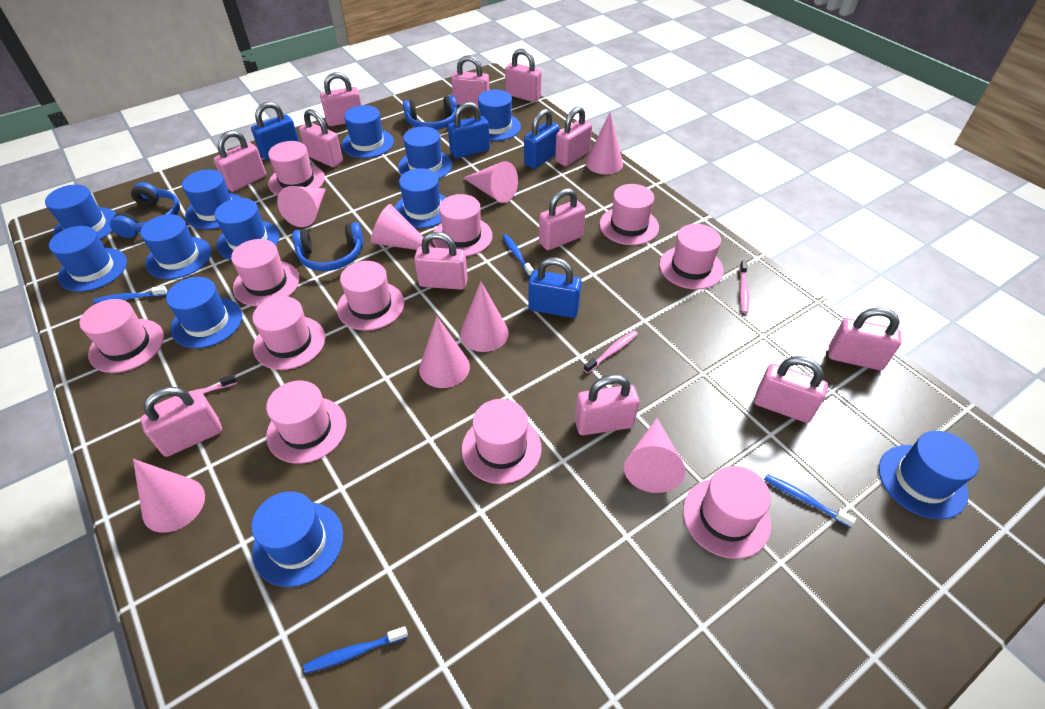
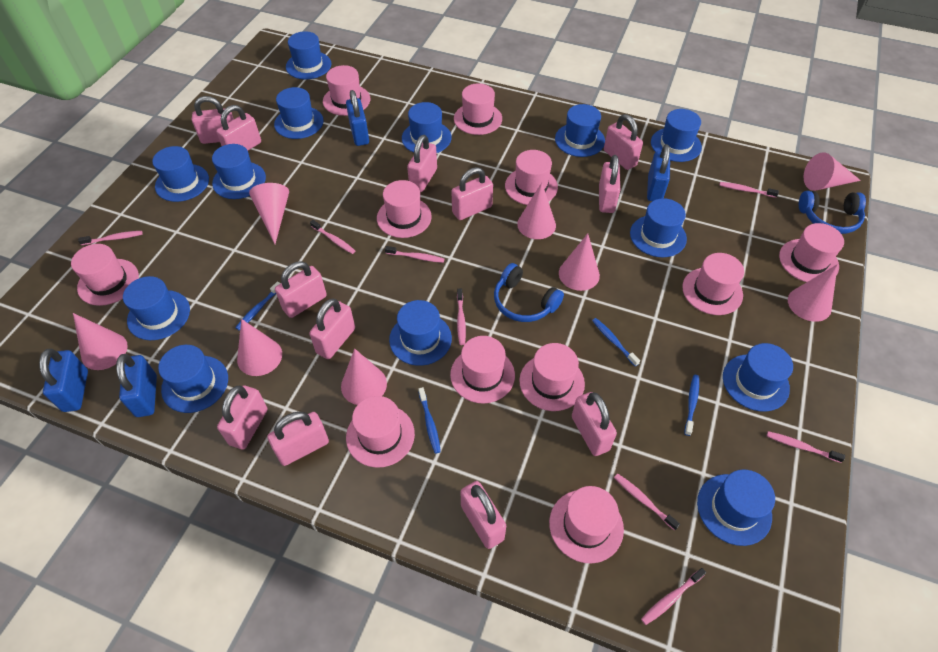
blue hat: 12 -> 13
blue headphones: 3 -> 2
pink toothbrush: 3 -> 8

